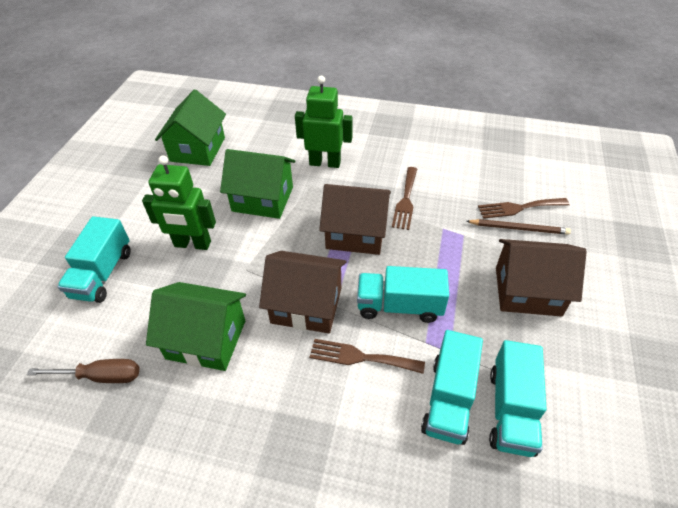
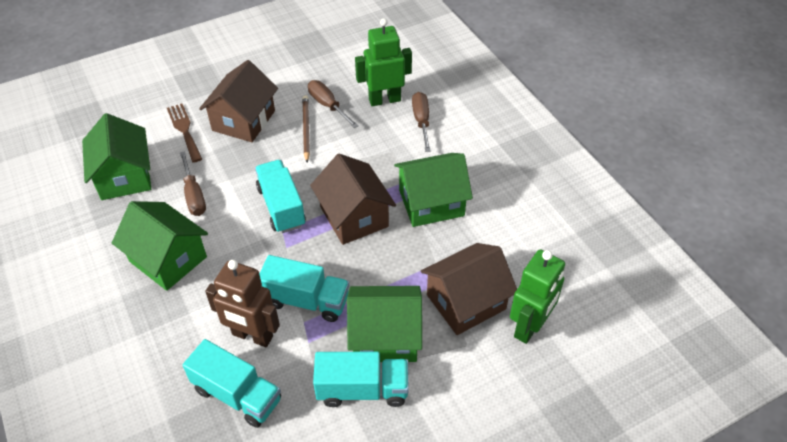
brown fork: 3 -> 1
brown robot: 0 -> 1
brown screwdriver: 1 -> 3
green house: 3 -> 4

